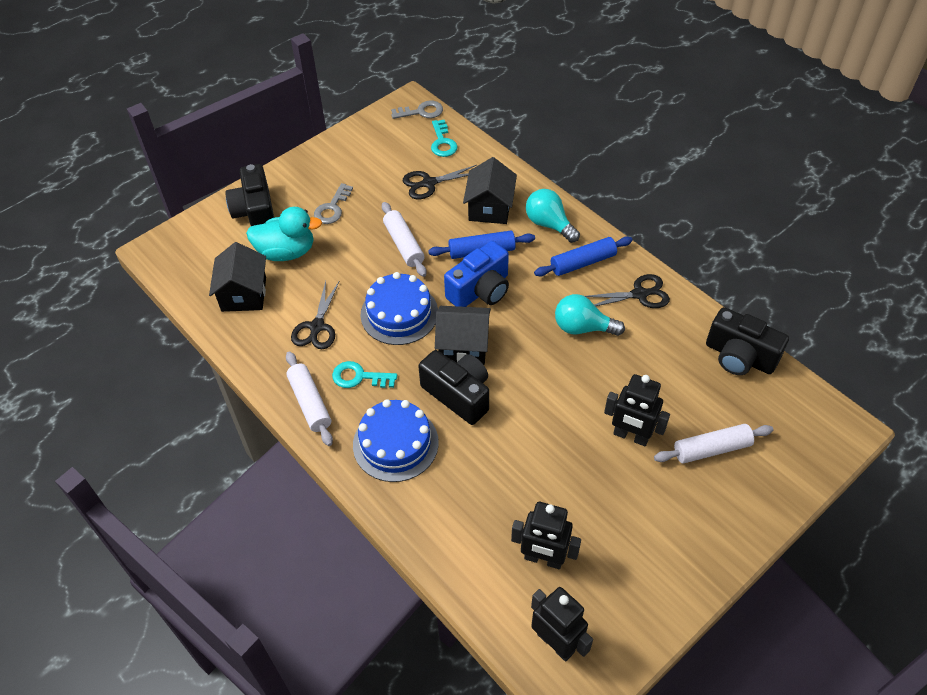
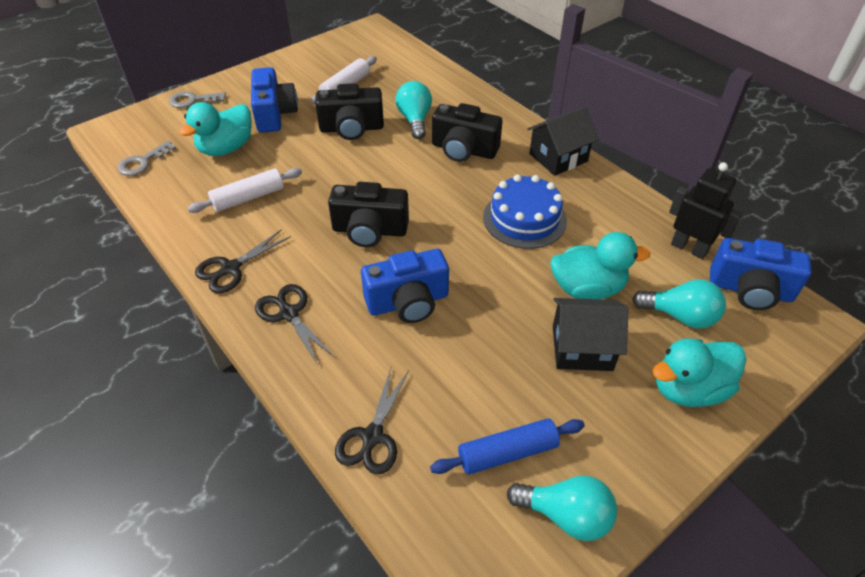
black house: 3 -> 2
black robot: 3 -> 1
blue cake: 2 -> 1
blue camera: 1 -> 3
blue rolling pin: 2 -> 1
turquoise duck: 1 -> 3
turquoise key: 2 -> 0
turquoise light bulb: 2 -> 3
white rolling pin: 3 -> 2

